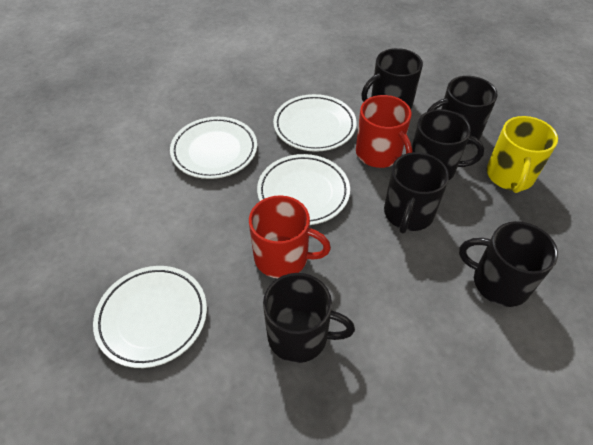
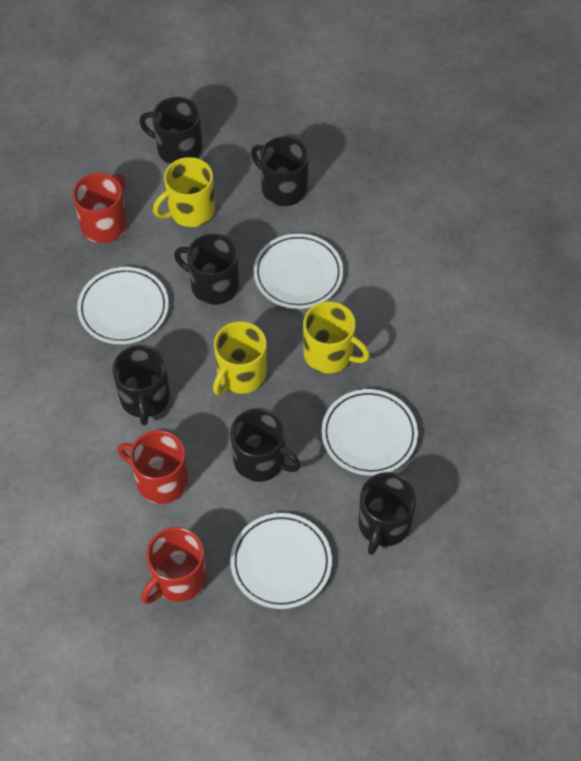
red mug: 2 -> 3
yellow mug: 1 -> 3

